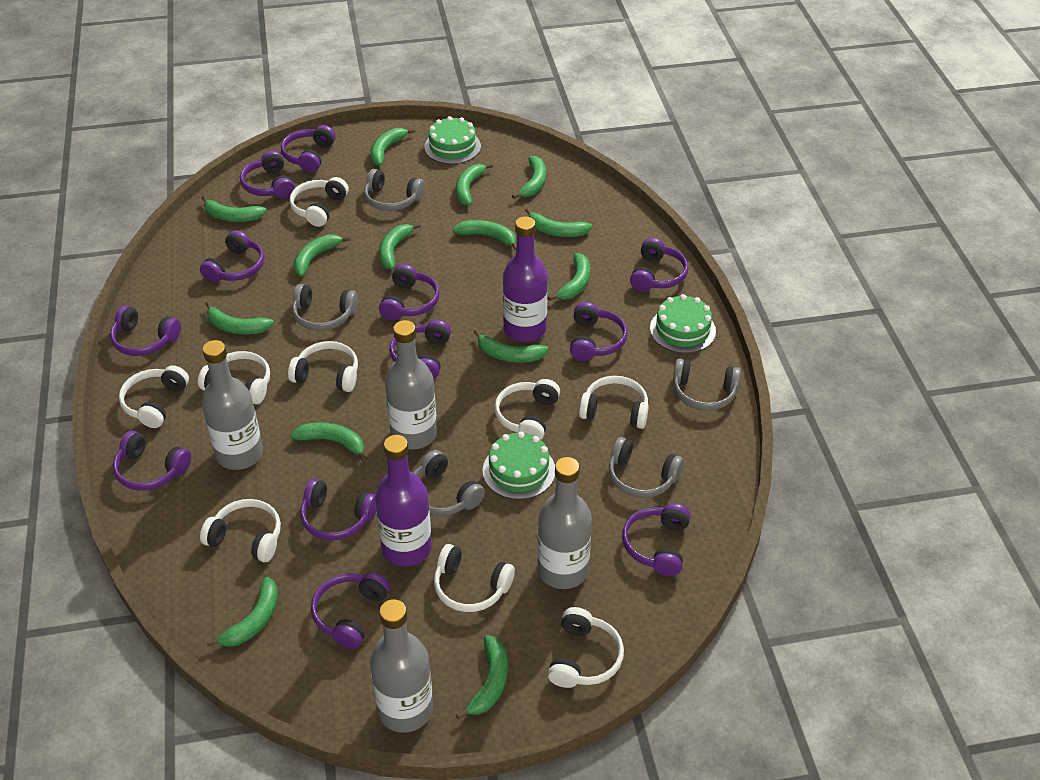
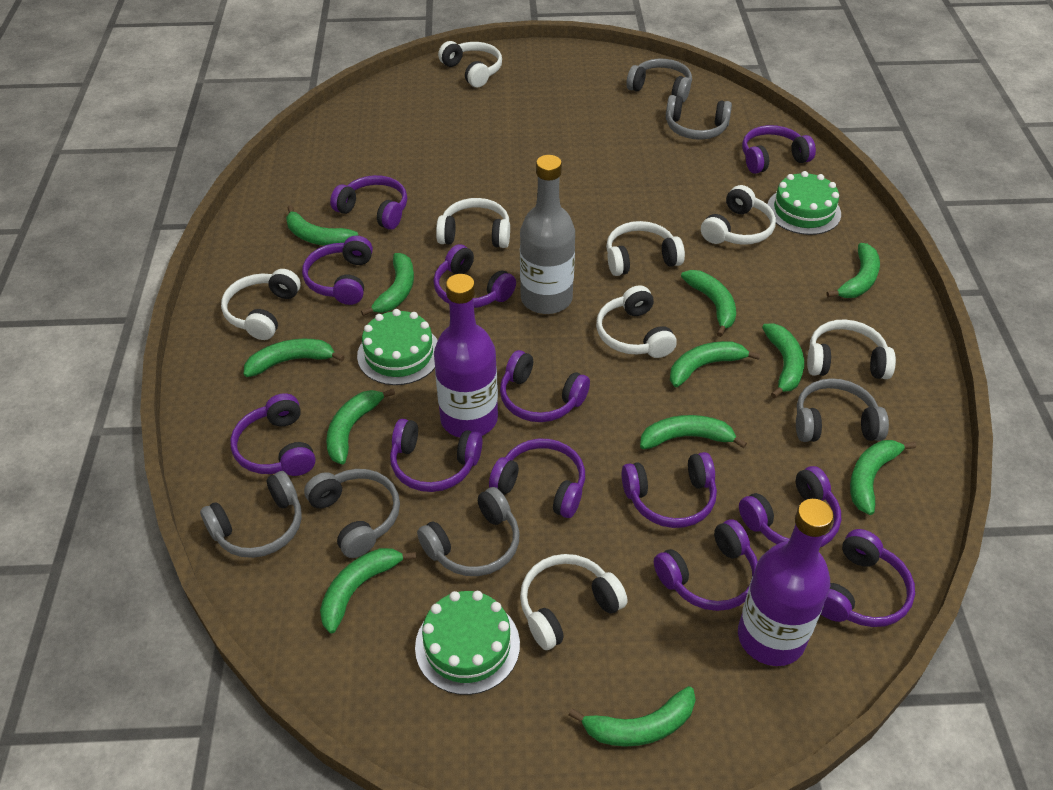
green banana: 14 -> 12
grey bottle: 4 -> 1
grey headphones: 5 -> 6
white headphones: 9 -> 8

